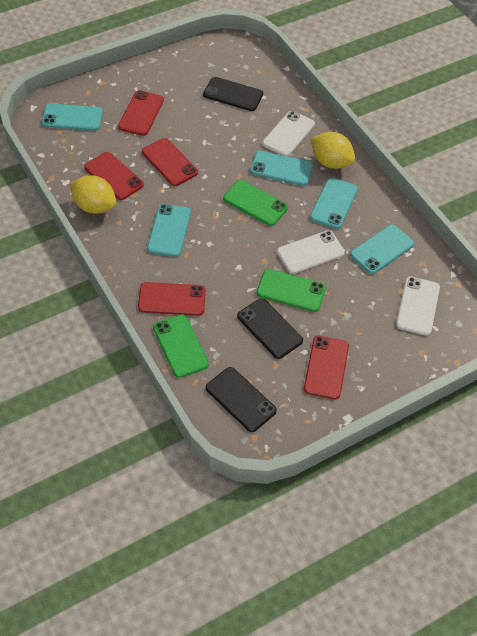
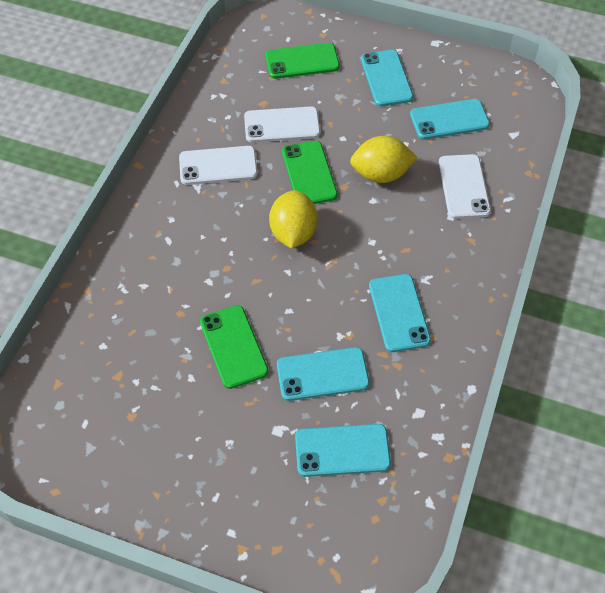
black phone: 3 -> 0
red phone: 5 -> 0

